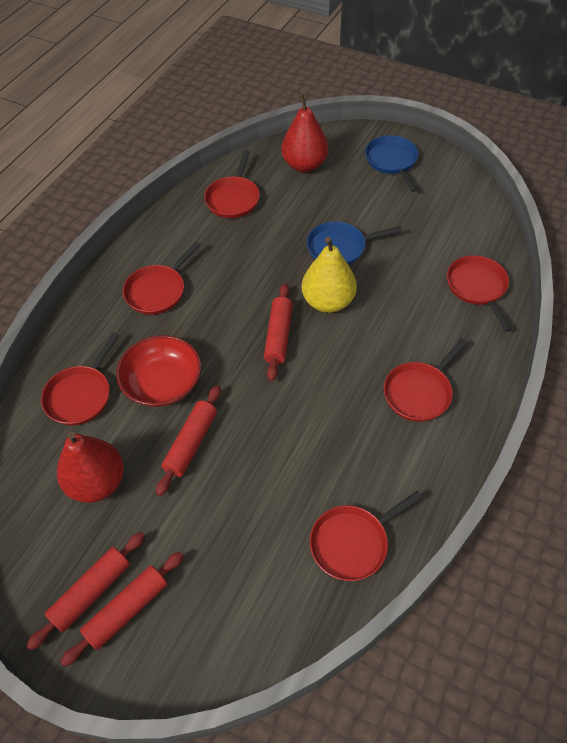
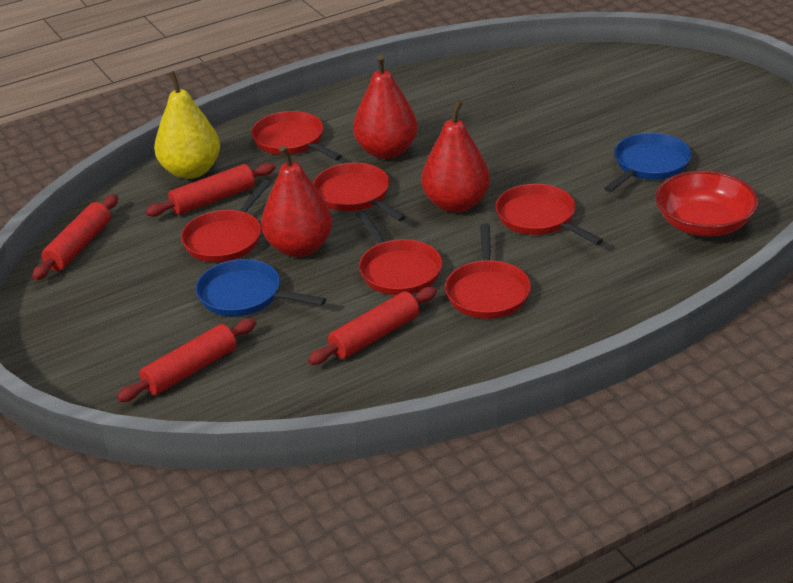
red pear: 2 -> 3

